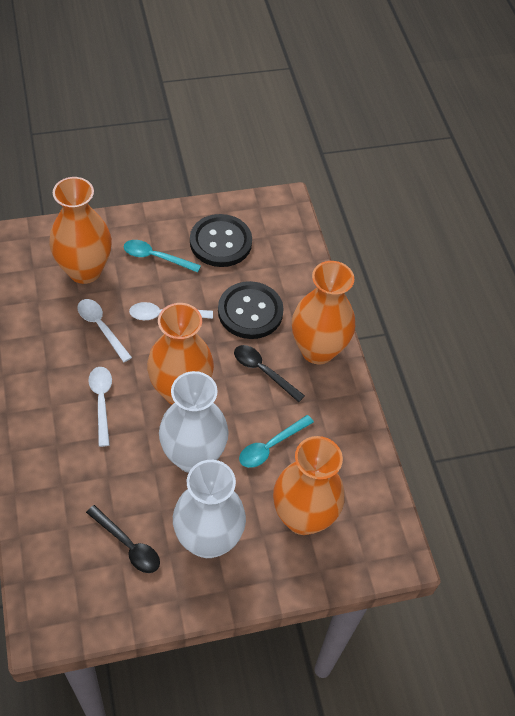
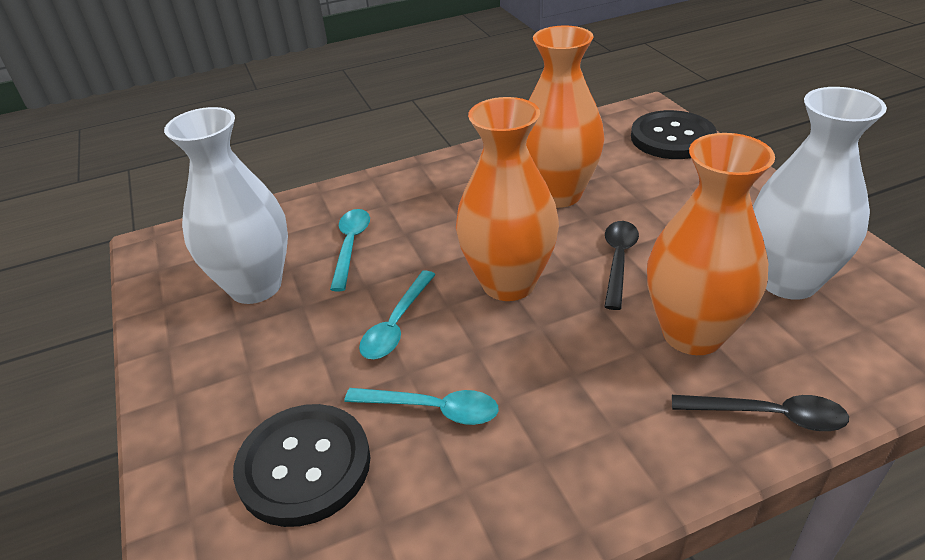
orange vase: 4 -> 3
turquoise spoon: 2 -> 3
white spoon: 3 -> 0

